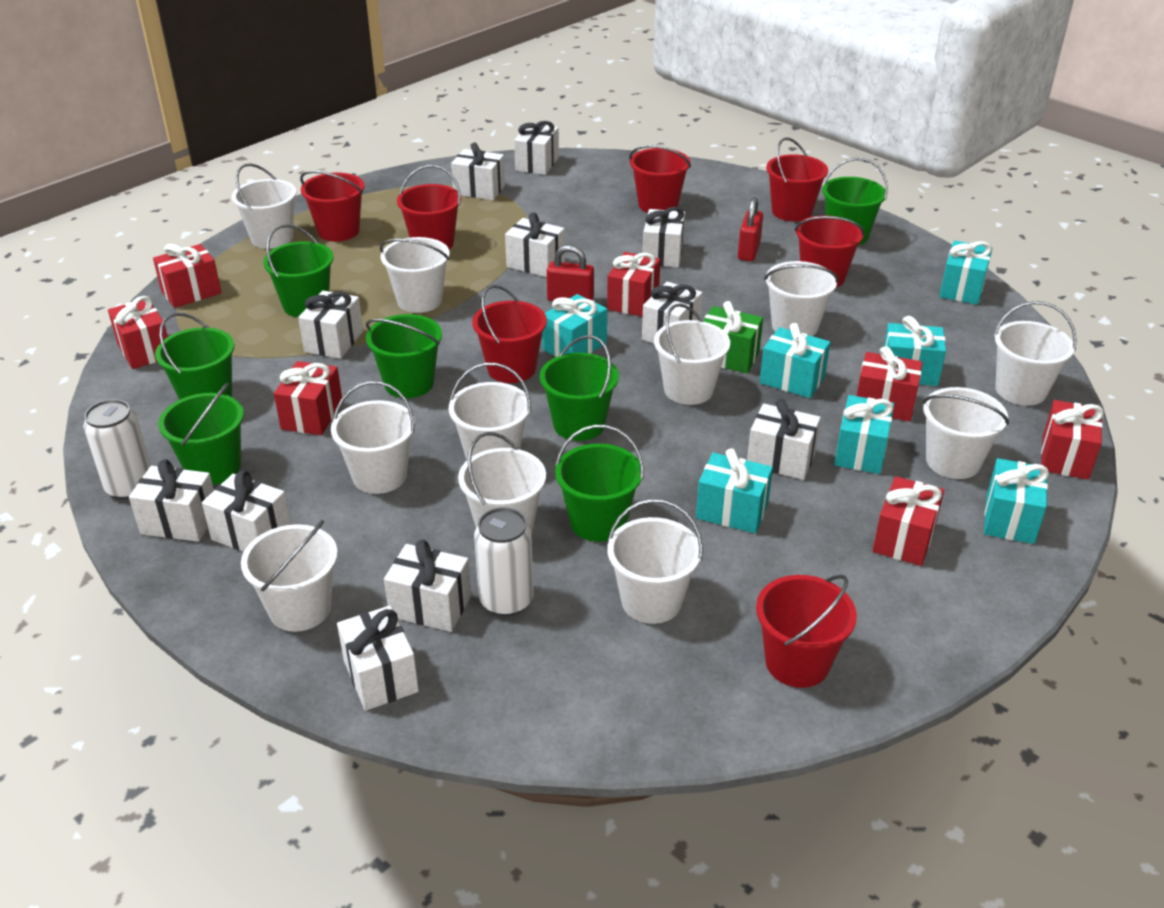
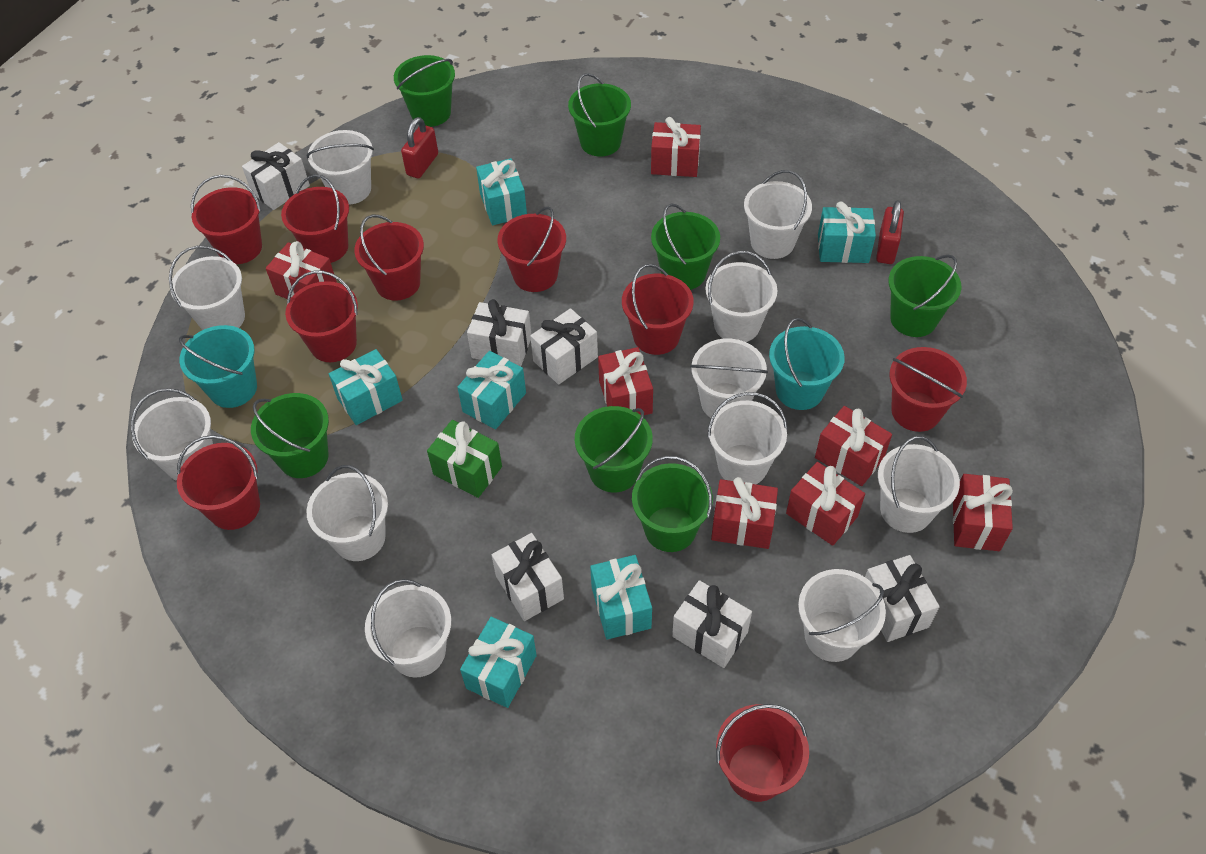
red bucket: 7 -> 9
turquoise bucket: 0 -> 2
turquoise gift: 7 -> 6
white can: 2 -> 0
white gift: 11 -> 6

